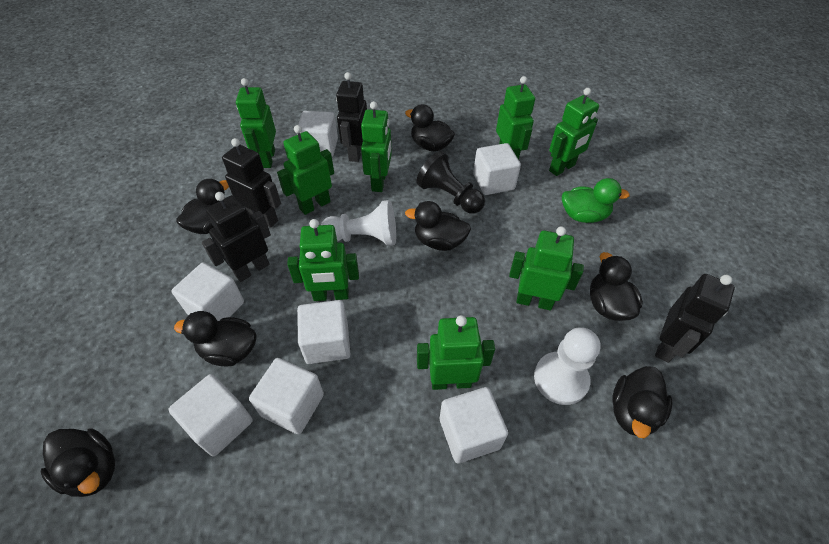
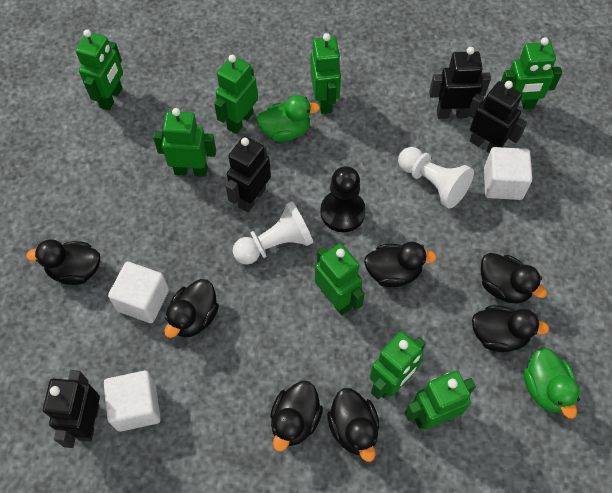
green duck: 1 -> 2
white cube: 7 -> 3

